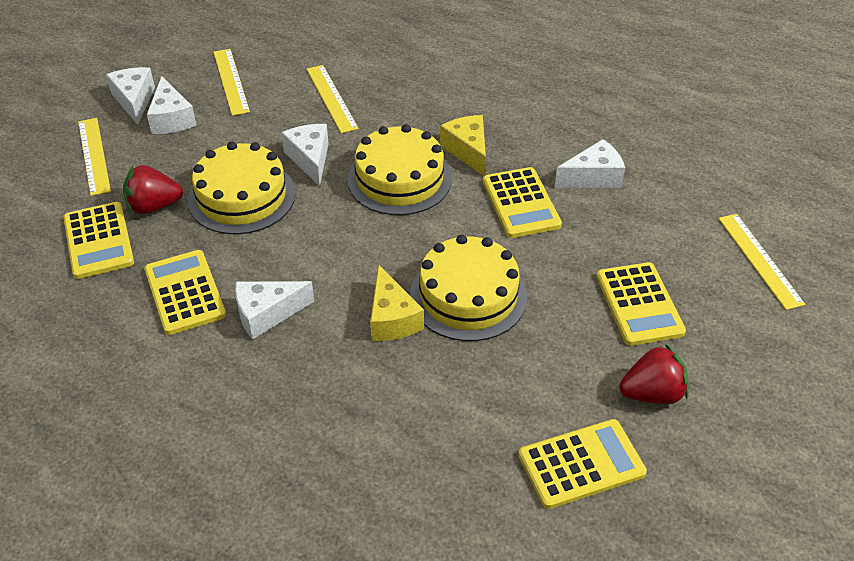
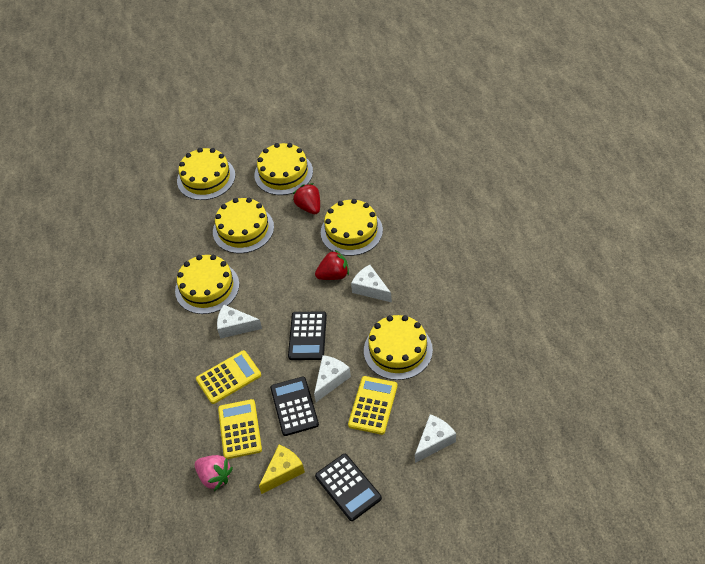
black calculator: 0 -> 3
pink strawberry: 0 -> 1
white cheese: 5 -> 4
yellow cake: 3 -> 6
yellow calculator: 5 -> 3
yellow cheese: 2 -> 1
yellow ruler: 4 -> 0

